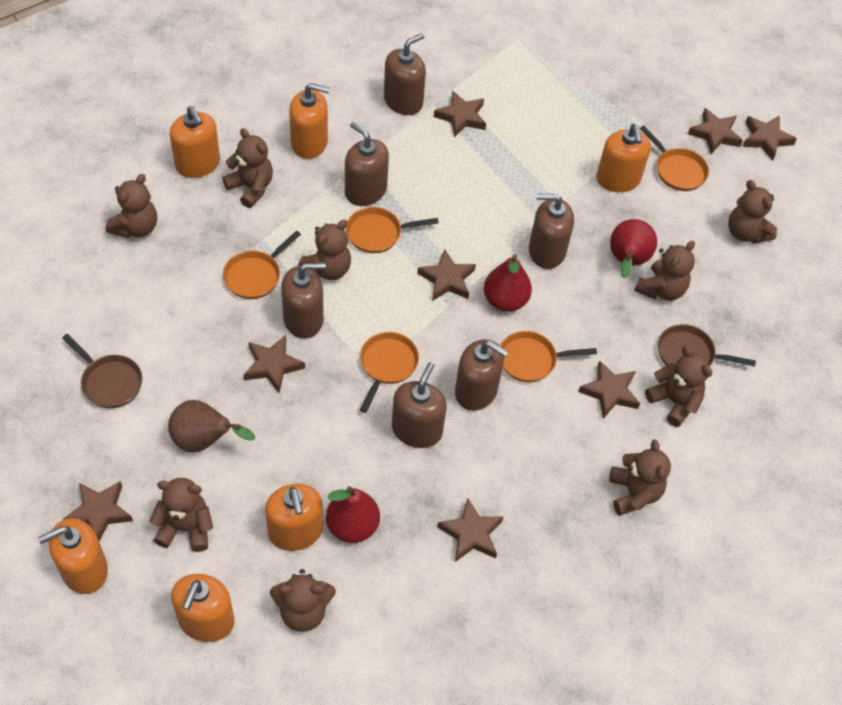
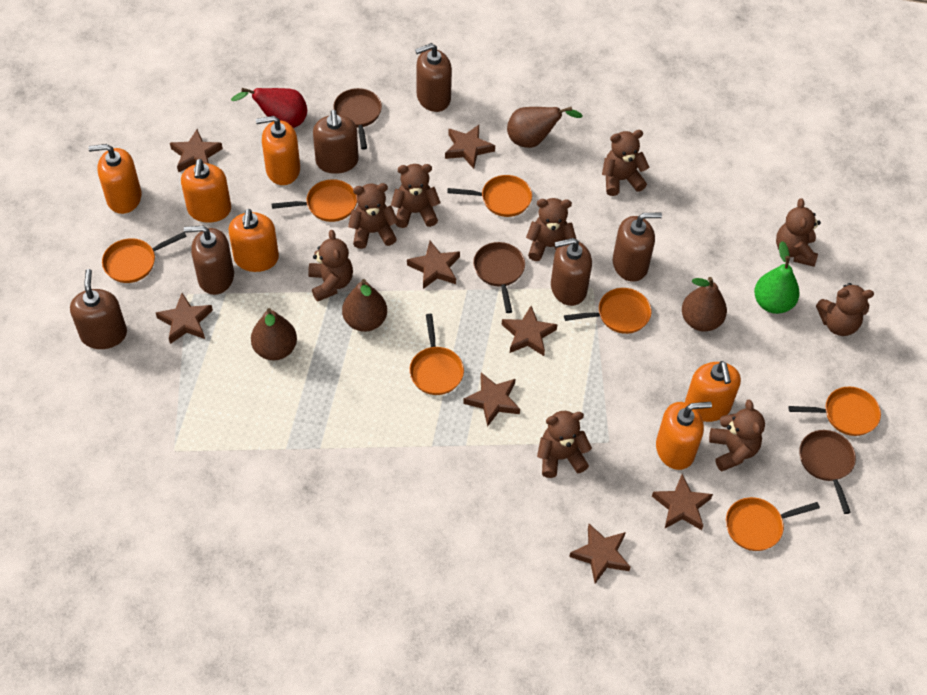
brown pan: 2 -> 3
brown pear: 1 -> 4
green pear: 0 -> 1
orange pan: 5 -> 7
red pear: 3 -> 1

